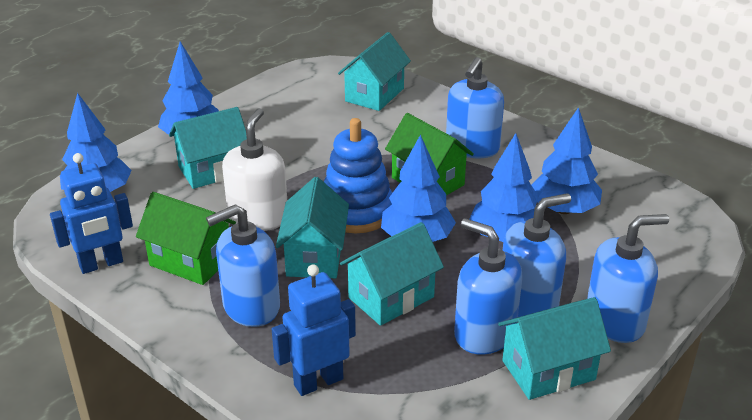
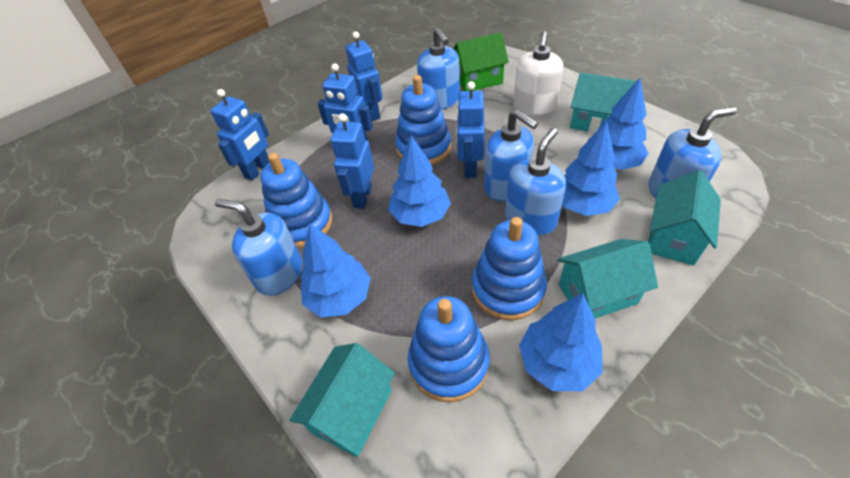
blue robot: 2 -> 5
blue stacking toy: 1 -> 4
green house: 2 -> 1
turquoise house: 5 -> 4

